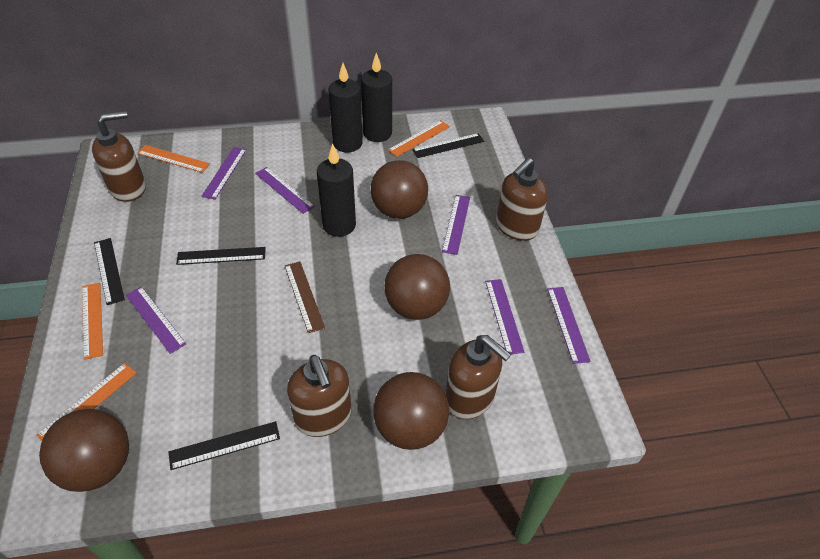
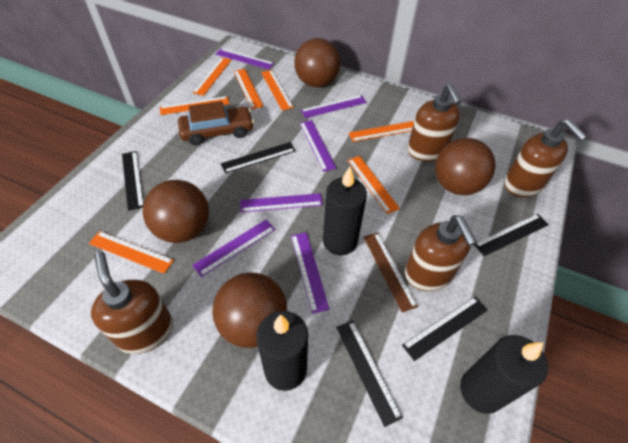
black ruler: 4 -> 5
brown car: 0 -> 1
orange ruler: 4 -> 7

